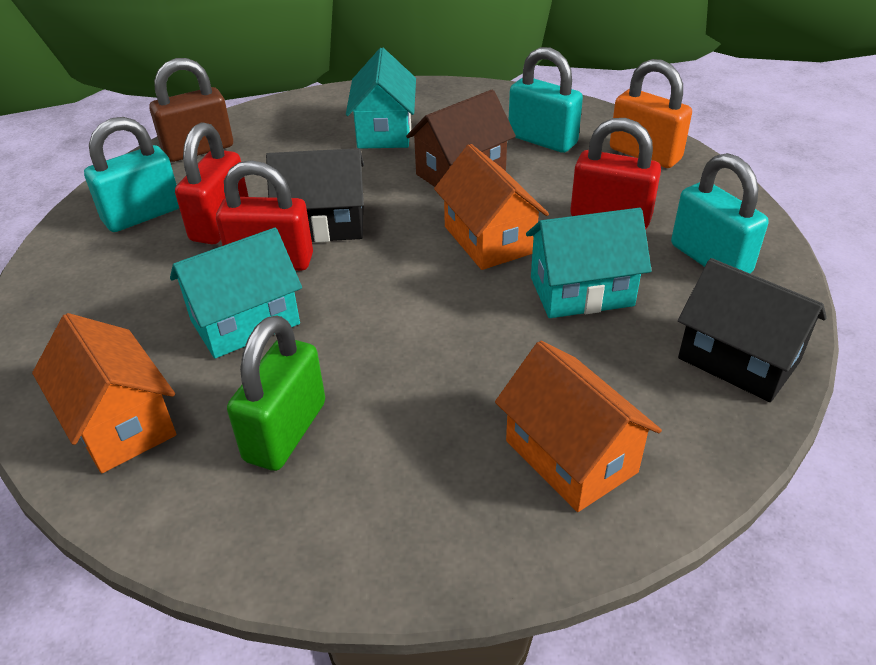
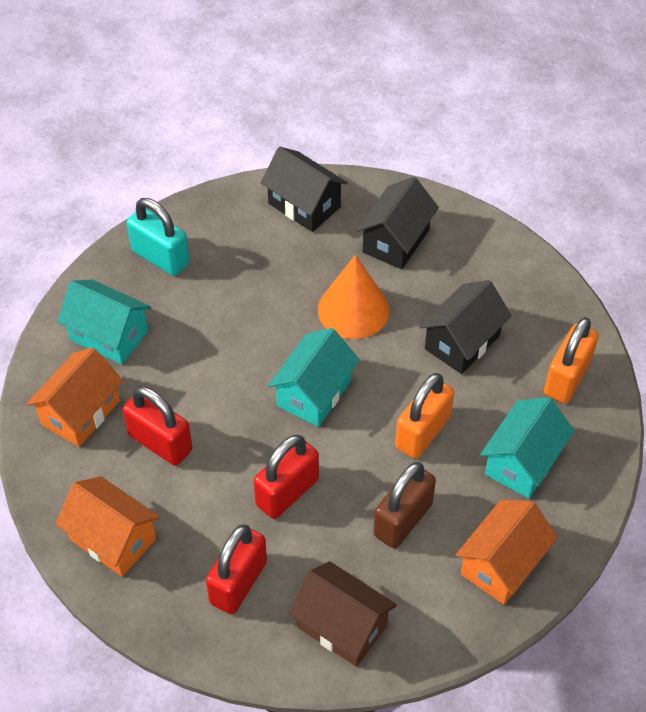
black house: 2 -> 3
green padlock: 1 -> 0
orange cone: 0 -> 1
orange padlock: 1 -> 2
turquoise padlock: 3 -> 1

